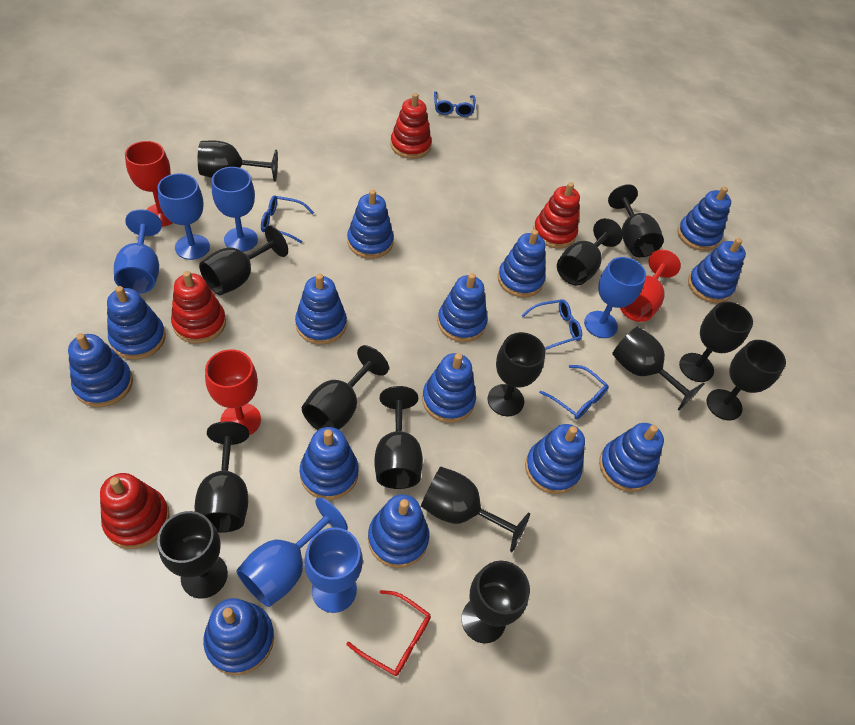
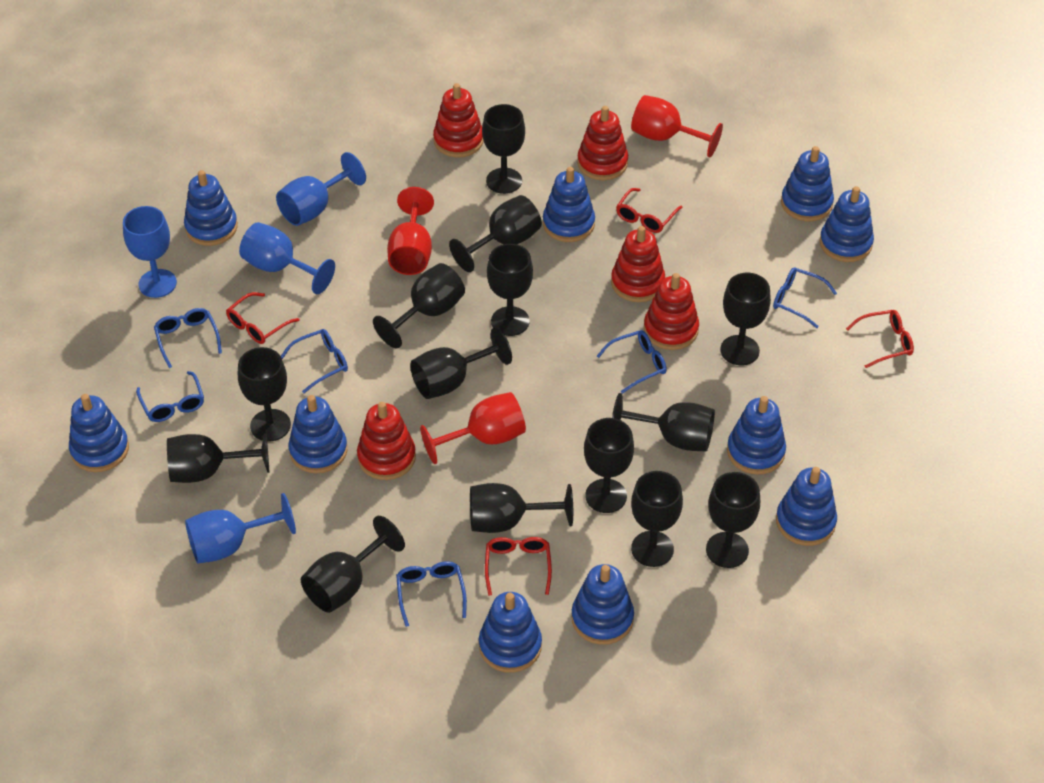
blue glasses: 4 -> 6
blue goblet: 6 -> 4
blue stacking toy: 14 -> 10
red glasses: 1 -> 4
red stacking toy: 4 -> 5

